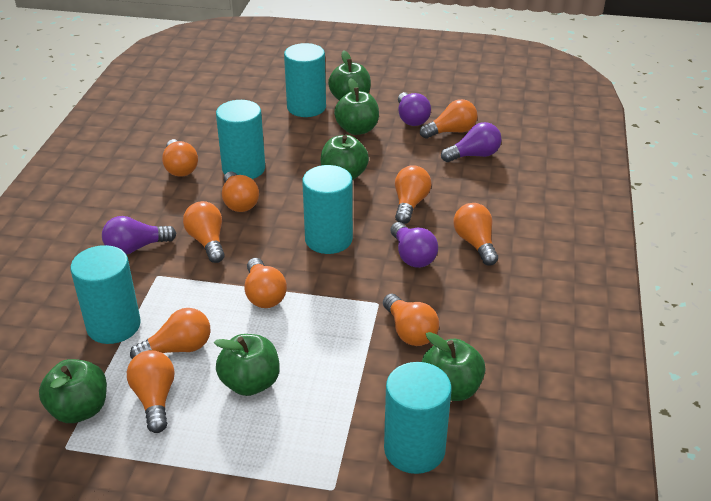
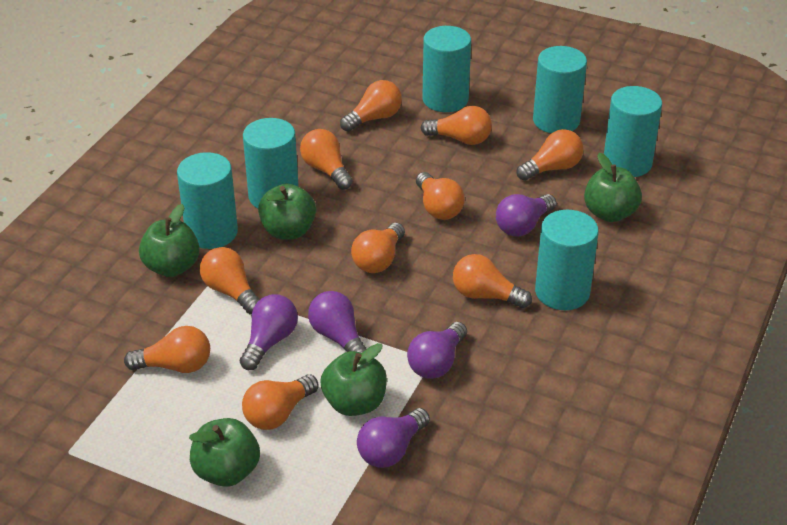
green apple: 6 -> 5
purple light bulb: 4 -> 5
turquoise cylinder: 5 -> 6

